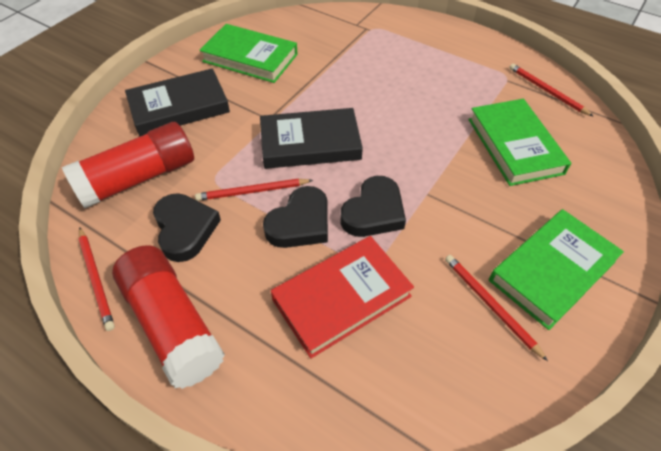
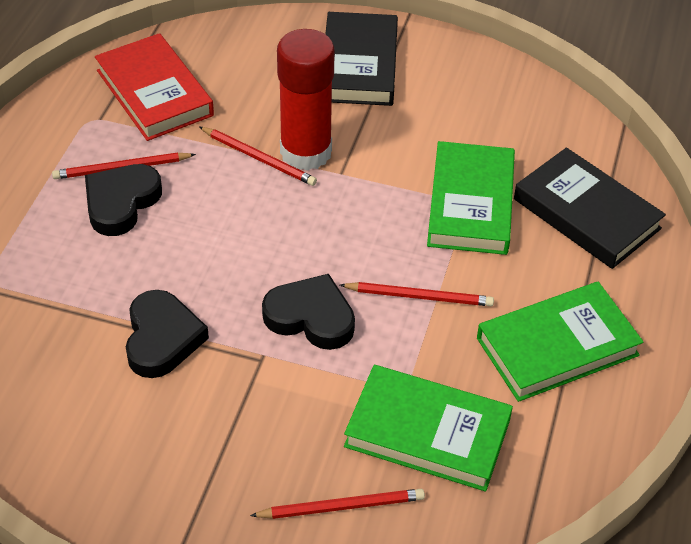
red glue stick: 2 -> 1

